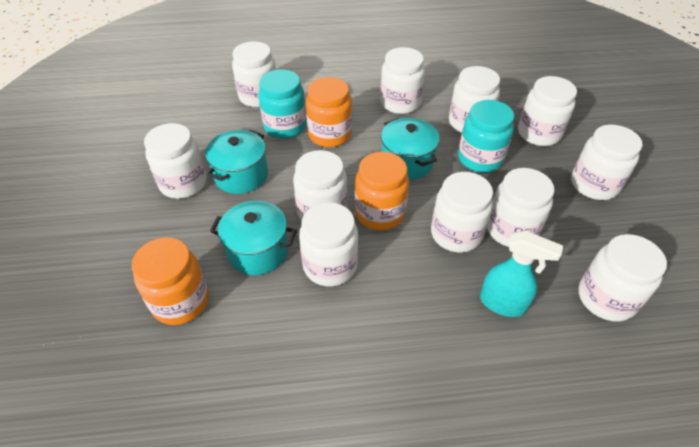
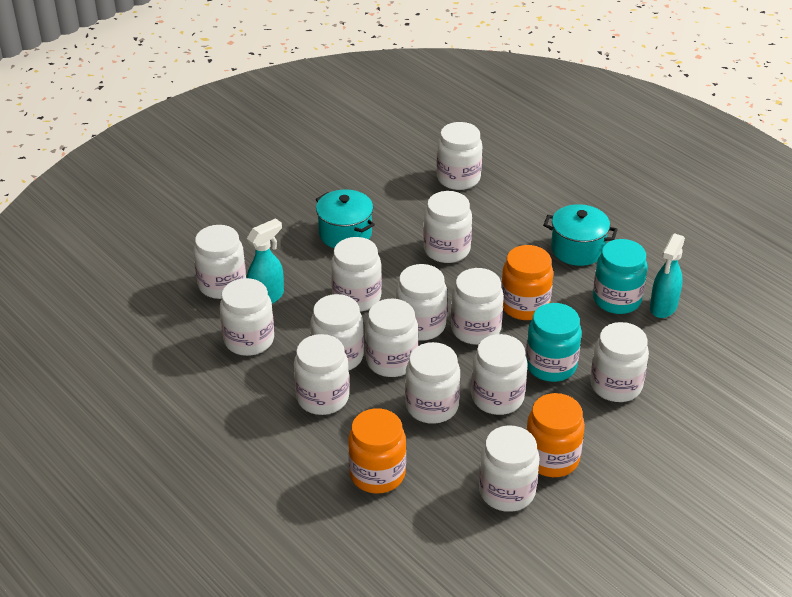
turquoise pot: 3 -> 2
turquoise spray bottle: 1 -> 2
white jar: 11 -> 14

